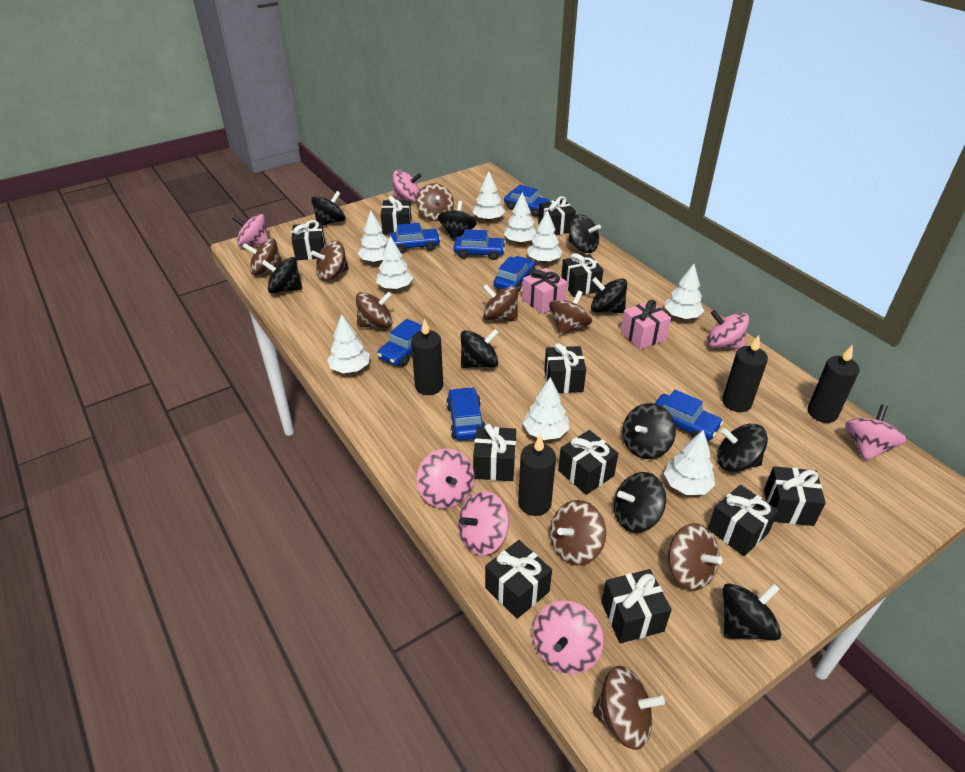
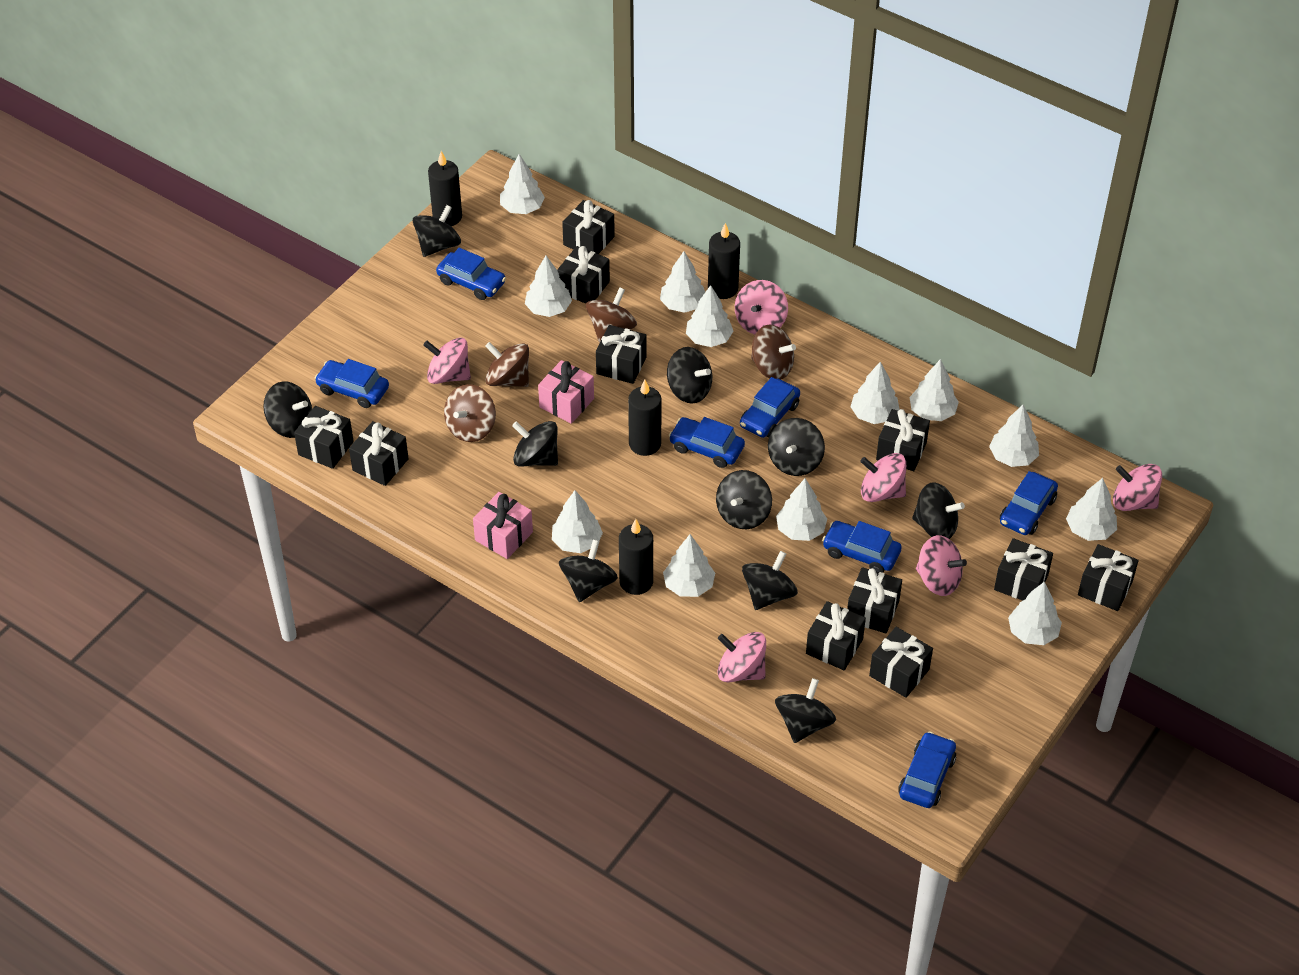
brown spinning top: 9 -> 4
pink spinning top: 7 -> 6
white tree: 9 -> 12

